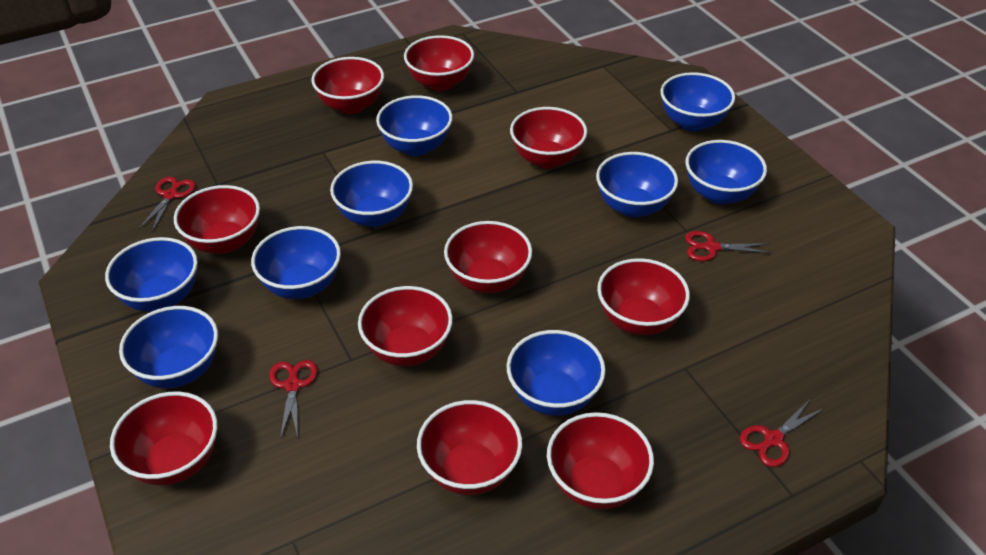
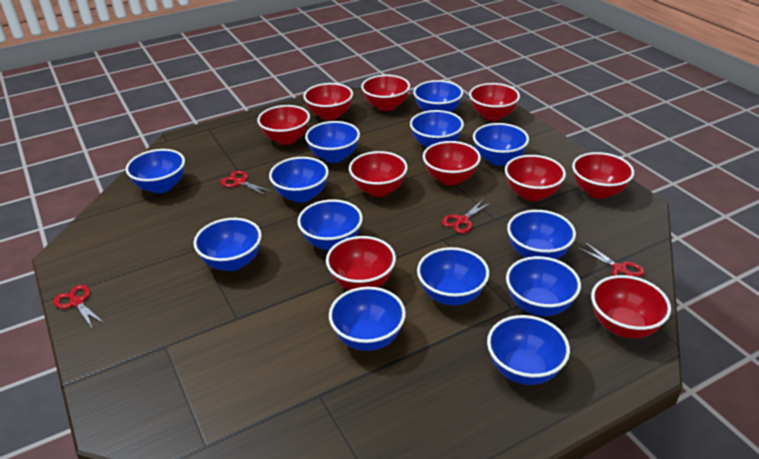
blue bowl: 9 -> 13

